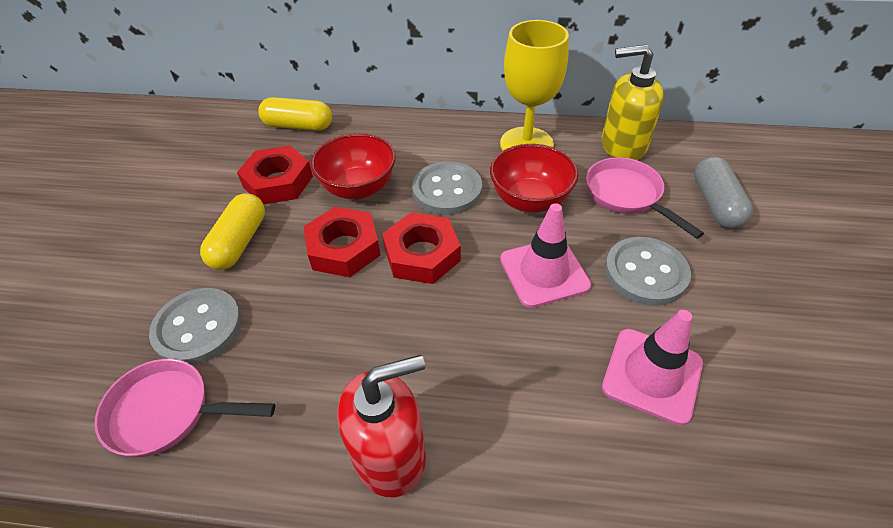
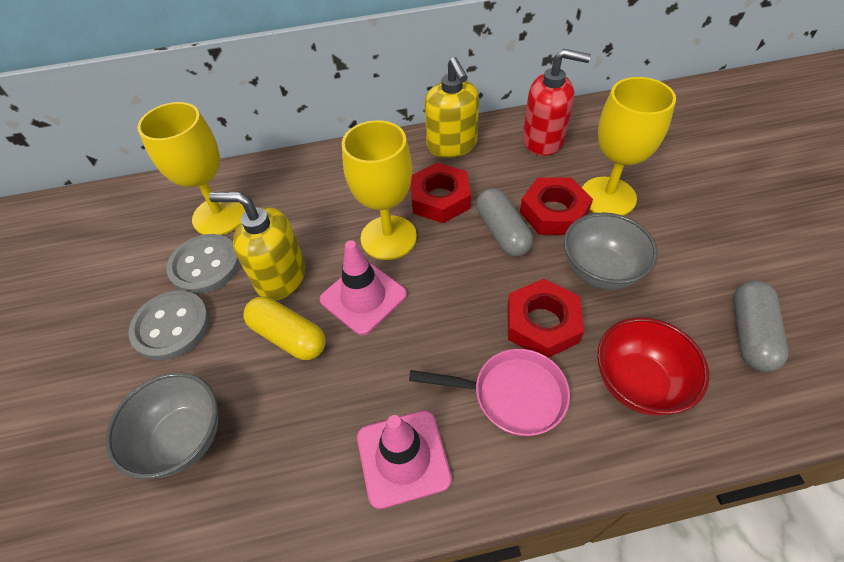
grey bowl: 0 -> 2
grey button: 3 -> 2
grey capsule: 1 -> 2
pink pan: 2 -> 1
red bowl: 2 -> 1
yellow capsule: 2 -> 1
yellow goblet: 1 -> 3
yellow soap dispenser: 1 -> 2

